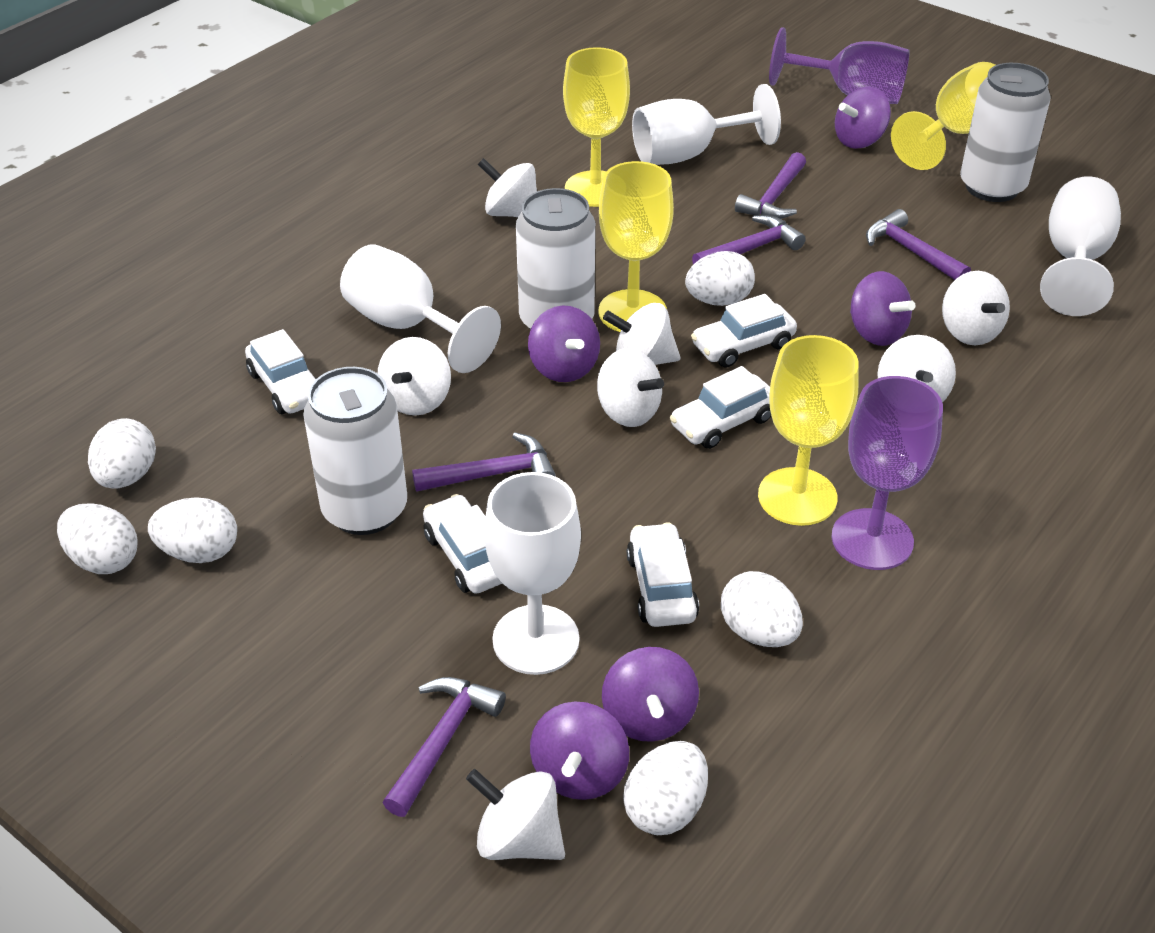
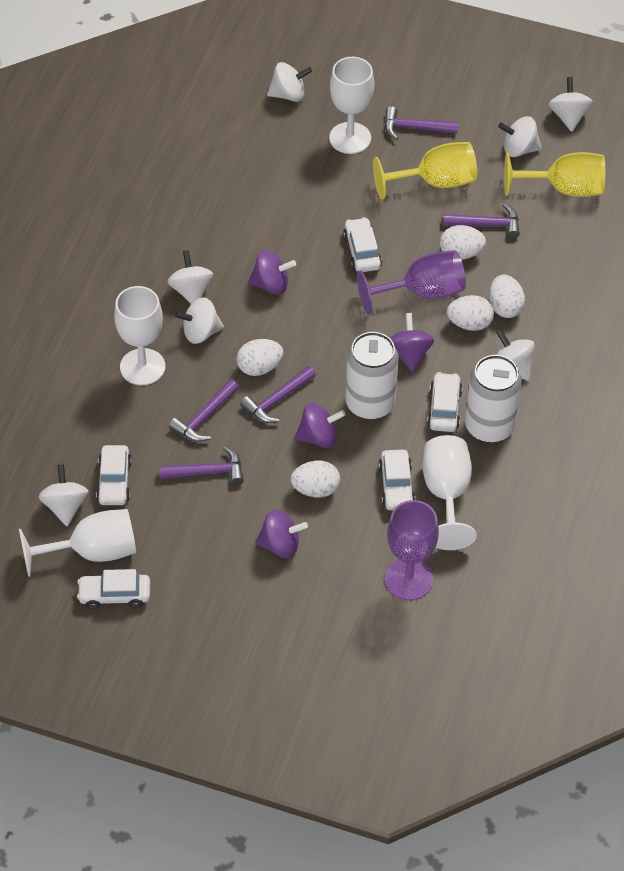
purple spinning top: 5 -> 4
white can: 3 -> 2
white egg: 6 -> 5
yellow goblet: 4 -> 2

